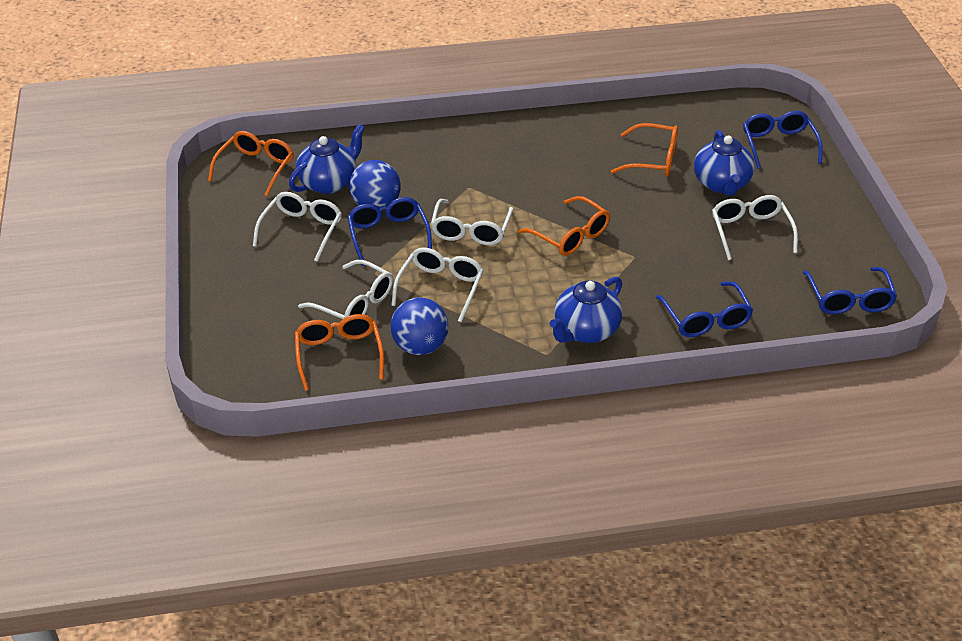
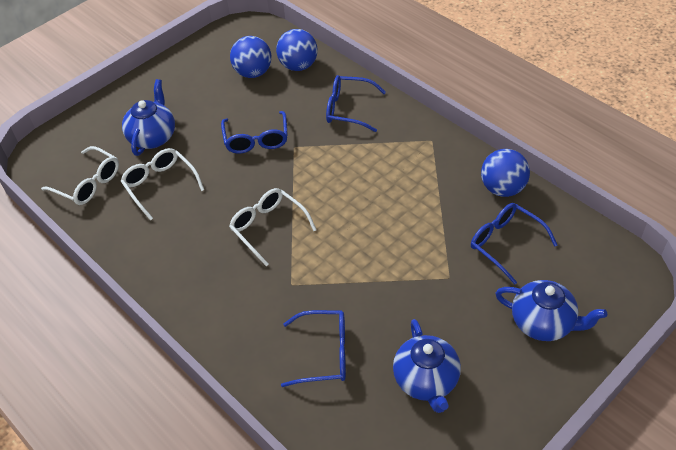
blue ball: 2 -> 3
orange glasses: 4 -> 0
white glasses: 5 -> 3

